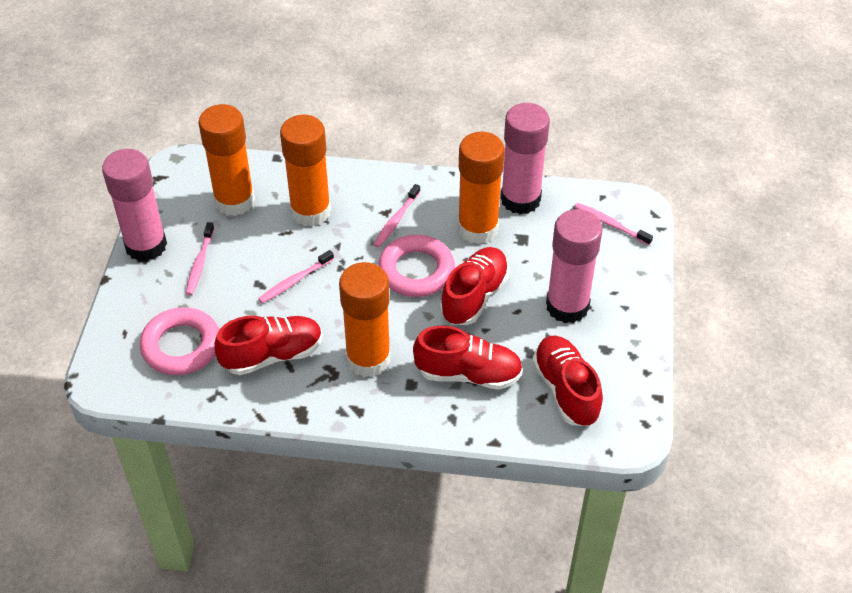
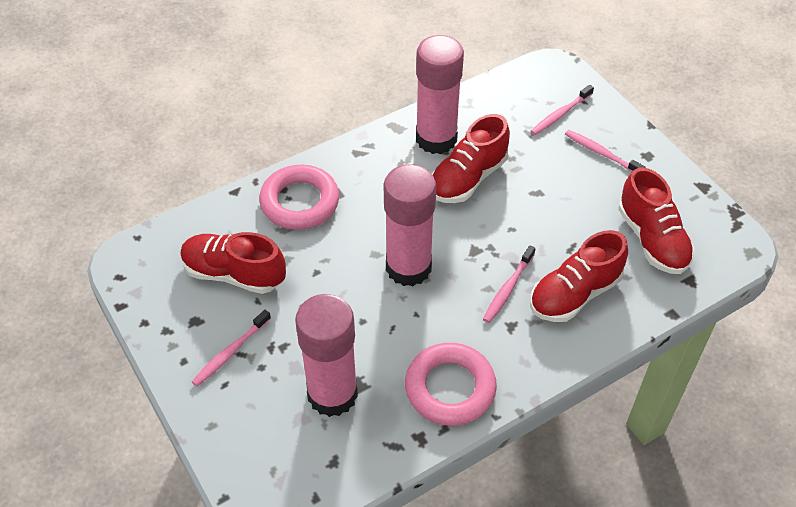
orange glue stick: 4 -> 0

